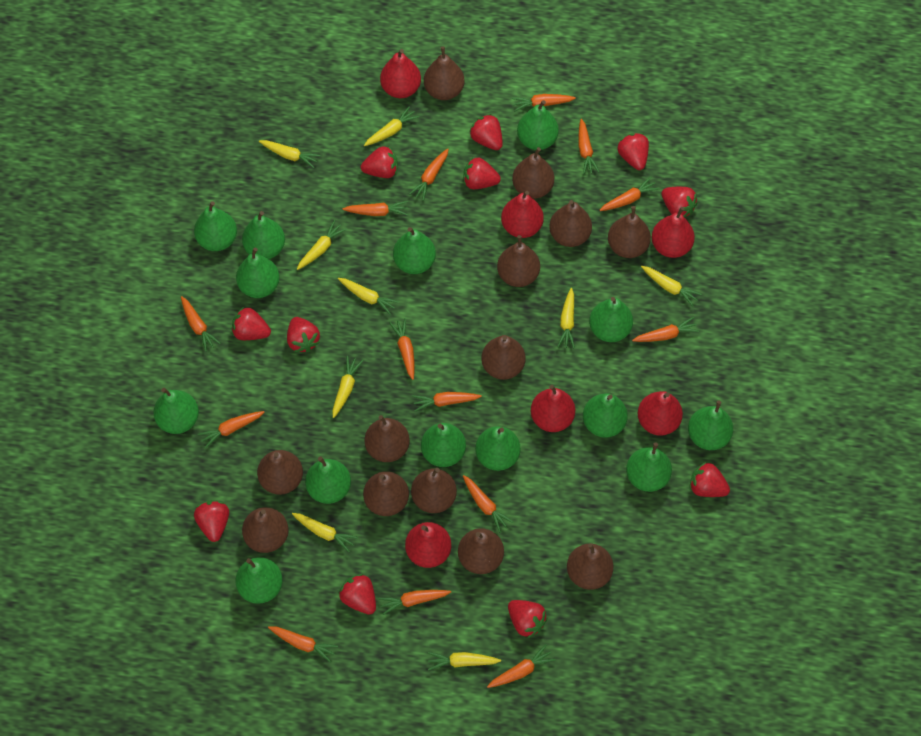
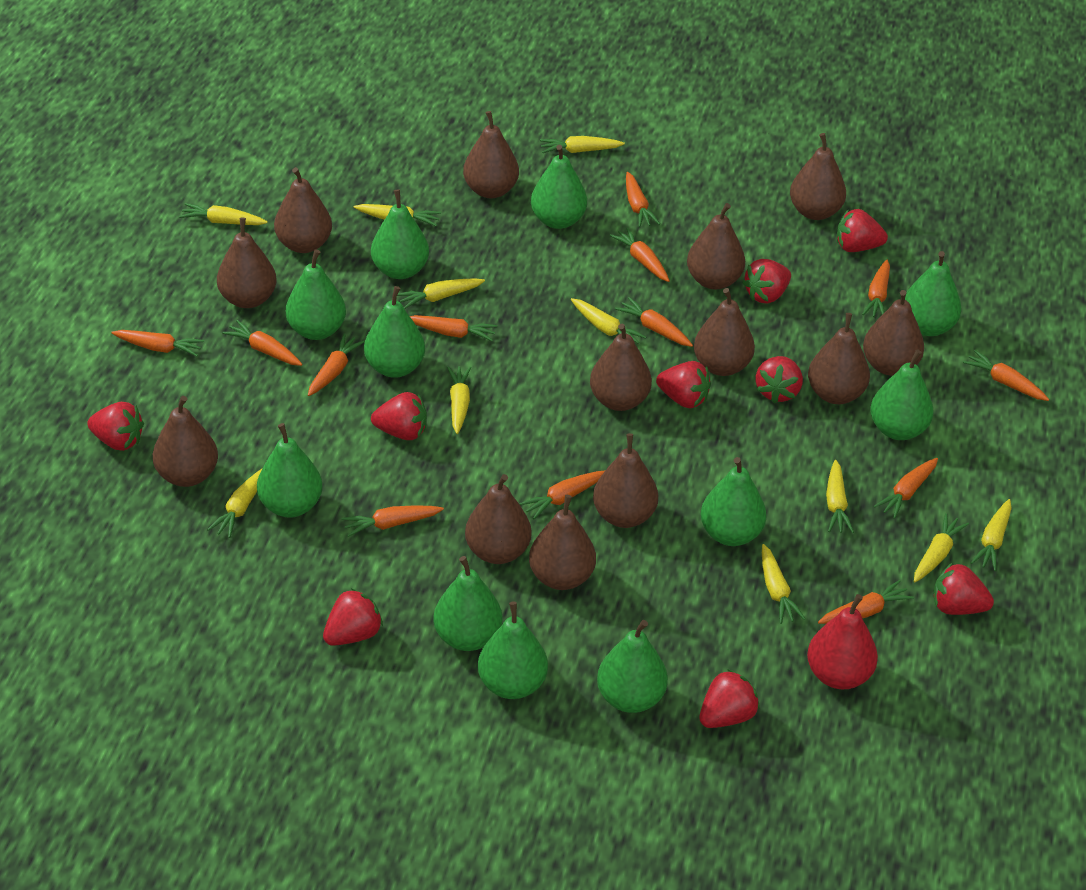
green pear: 14 -> 11
orange carrot: 14 -> 13
red pear: 6 -> 1
red strawberry: 11 -> 9
yellow carrot: 9 -> 11

